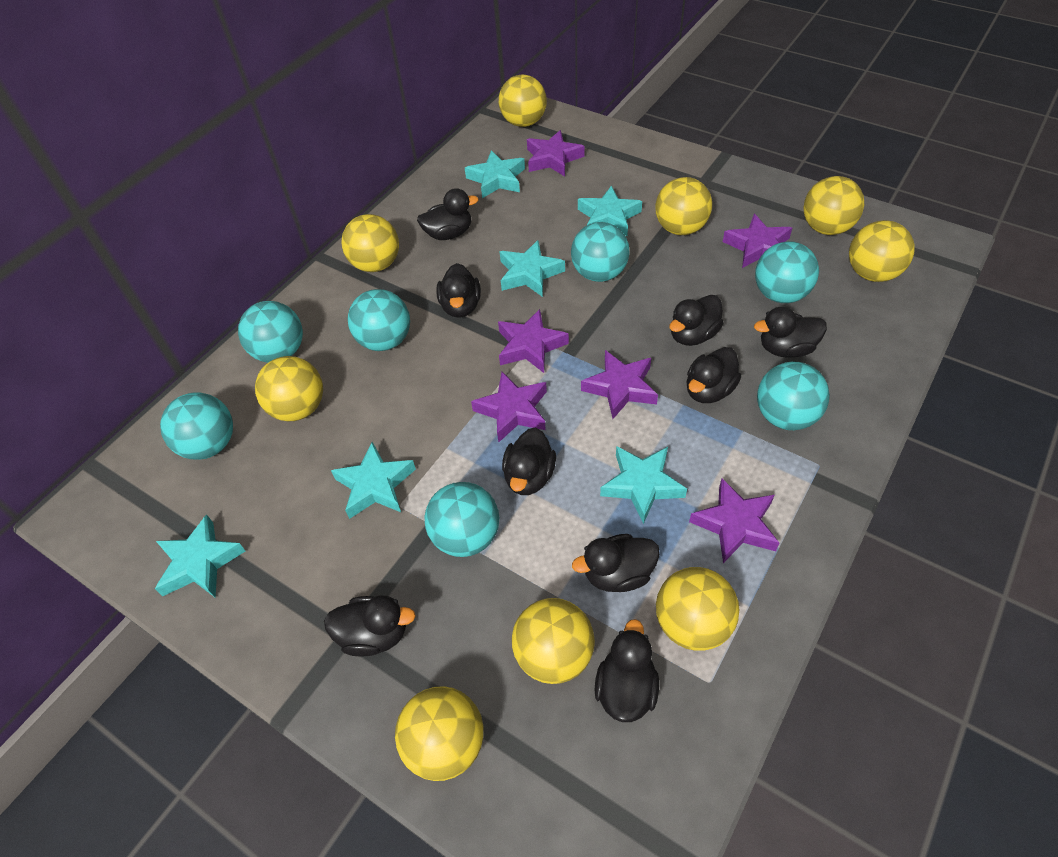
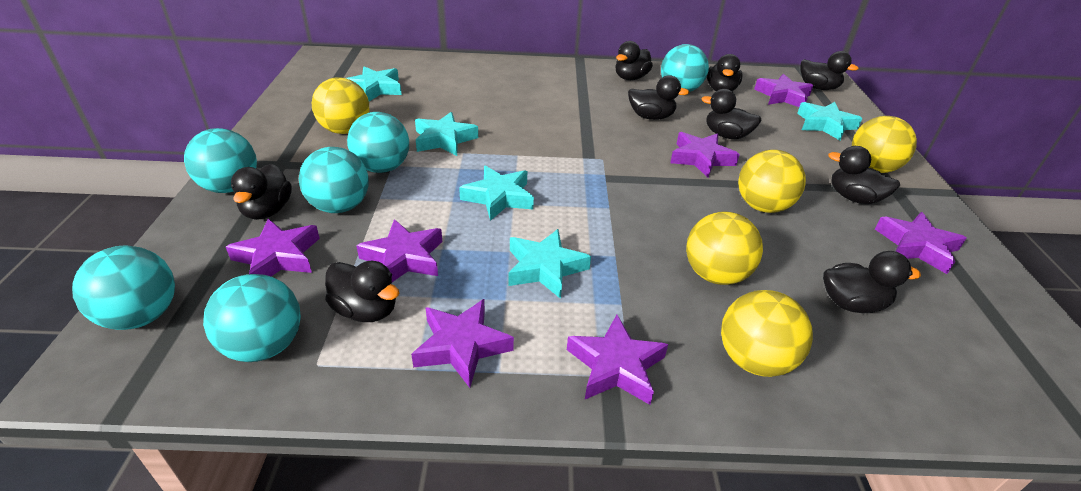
purple star: 6 -> 7
turquoise ball: 7 -> 6
turquoise star: 6 -> 5
yellow ball: 9 -> 5

